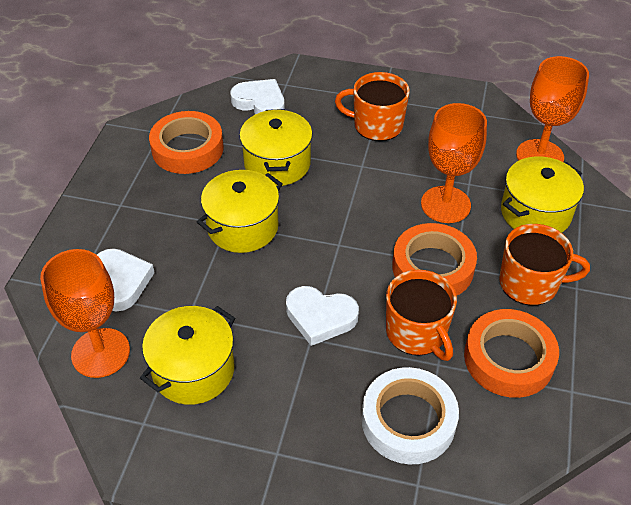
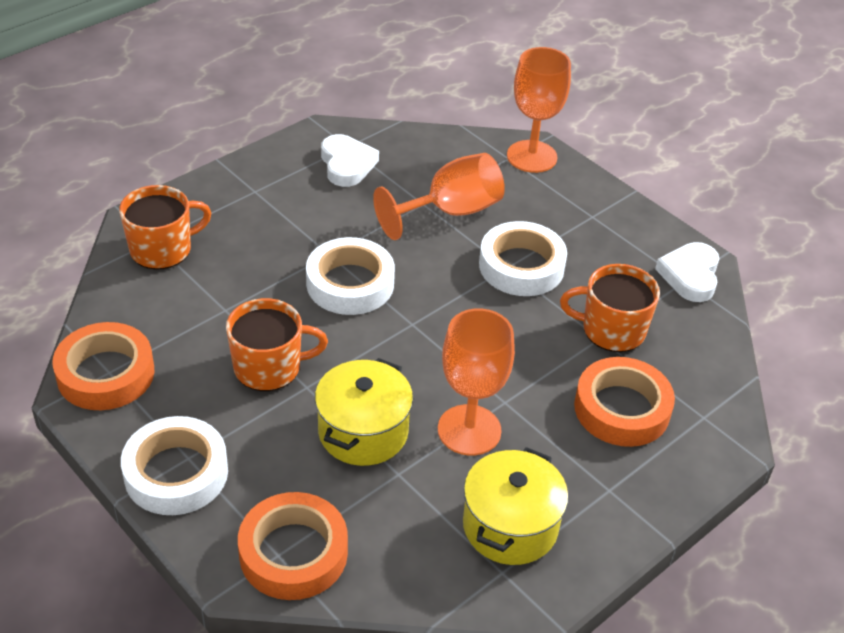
white heart: 3 -> 2
white tape: 1 -> 3
yellow pot: 4 -> 2

